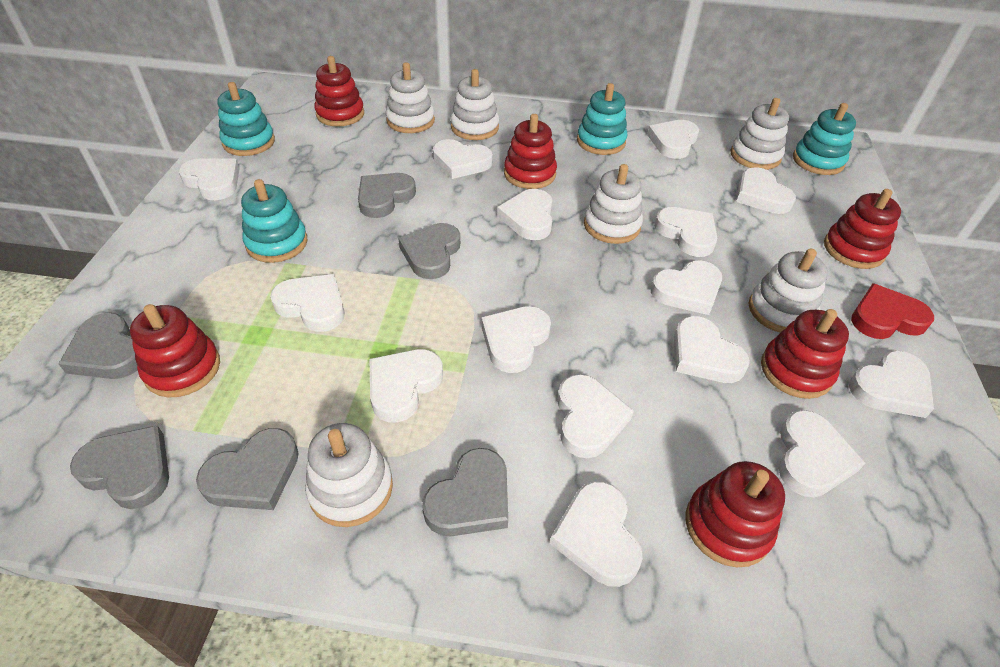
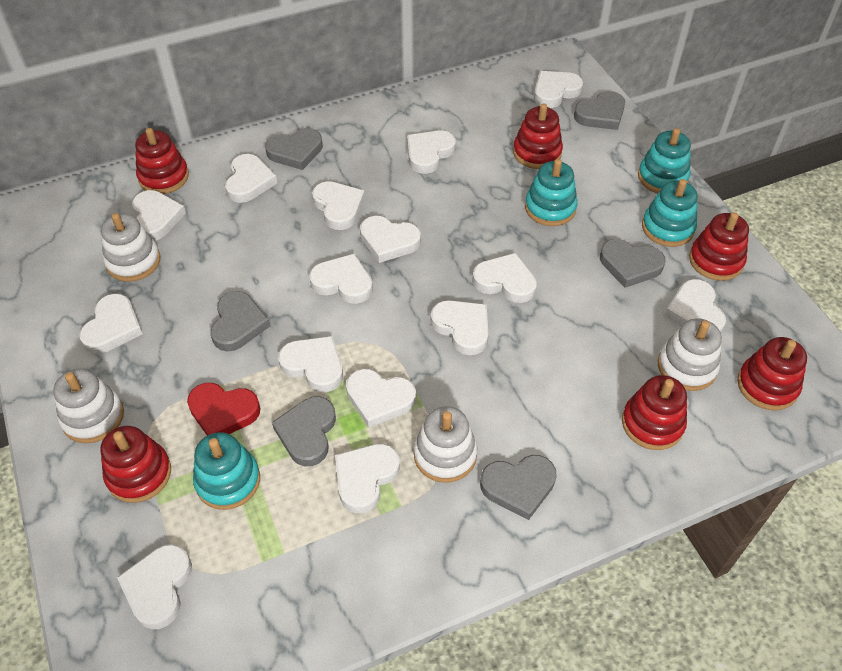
white stacking toy: 6 -> 4

